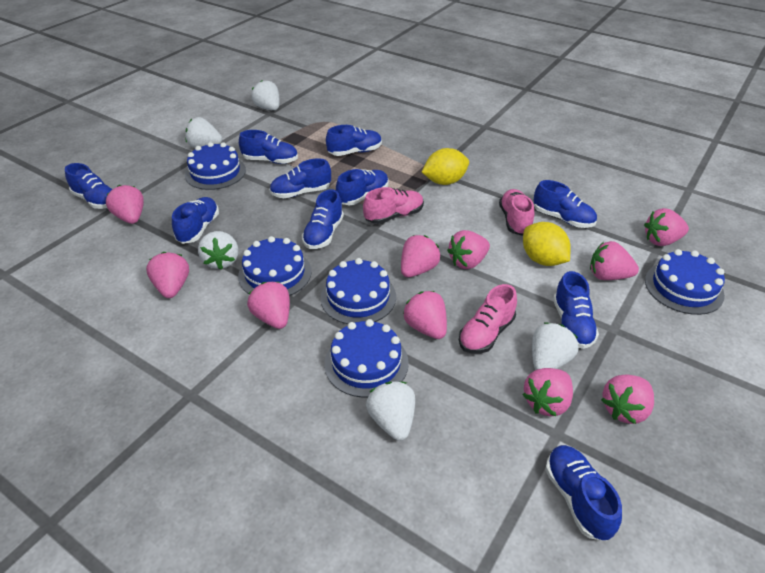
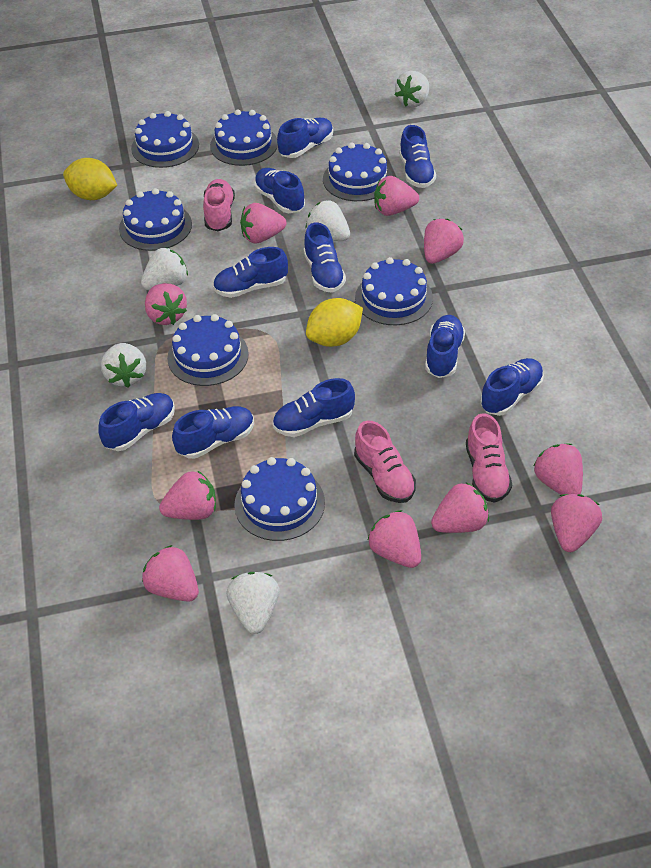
blue cake: 5 -> 7

